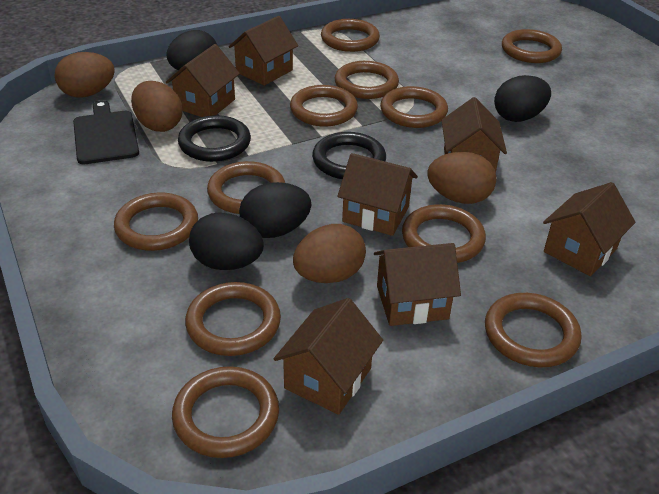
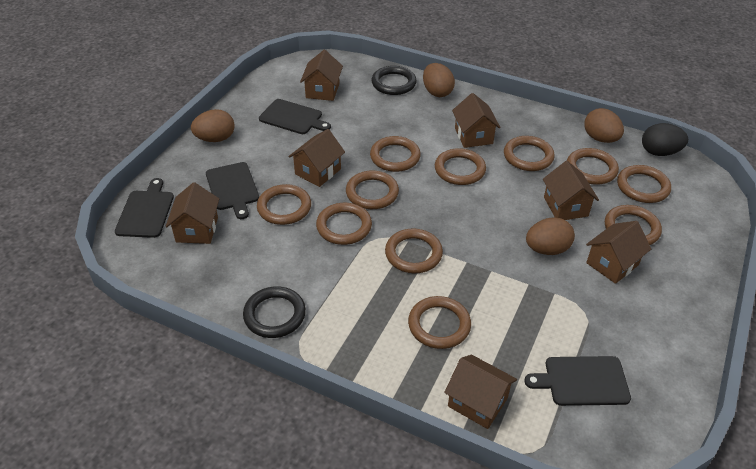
black cutting board: 1 -> 4
black egg: 4 -> 1

